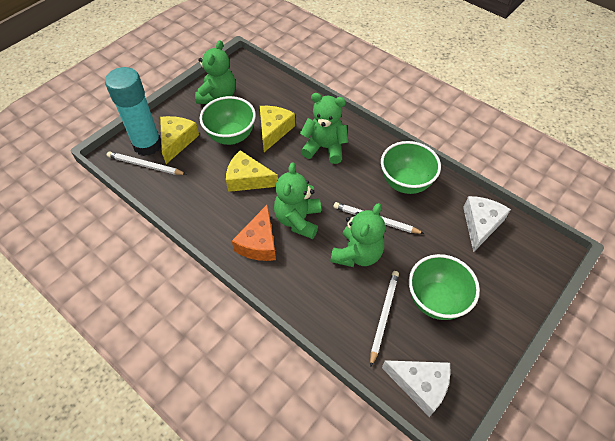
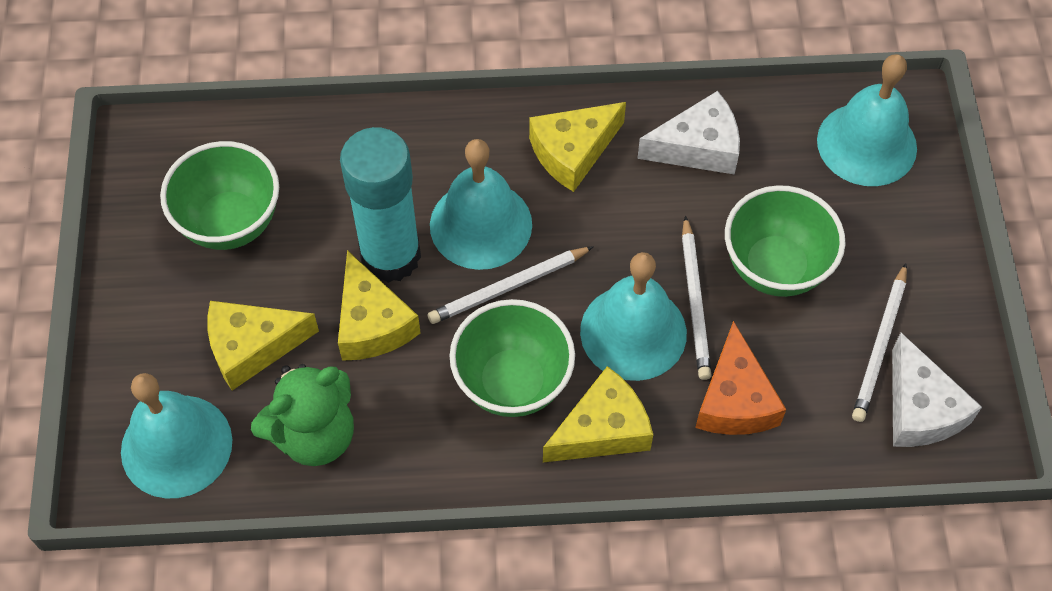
green teddy bear: 4 -> 1
turquoise bell: 0 -> 4
yellow cheese: 3 -> 4

